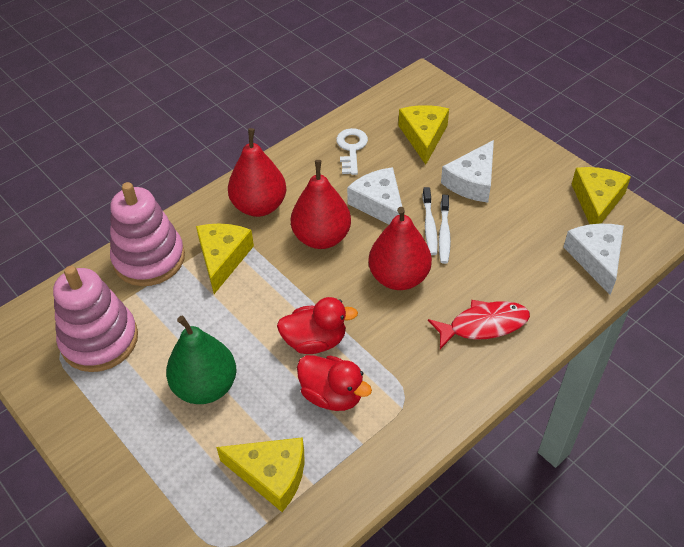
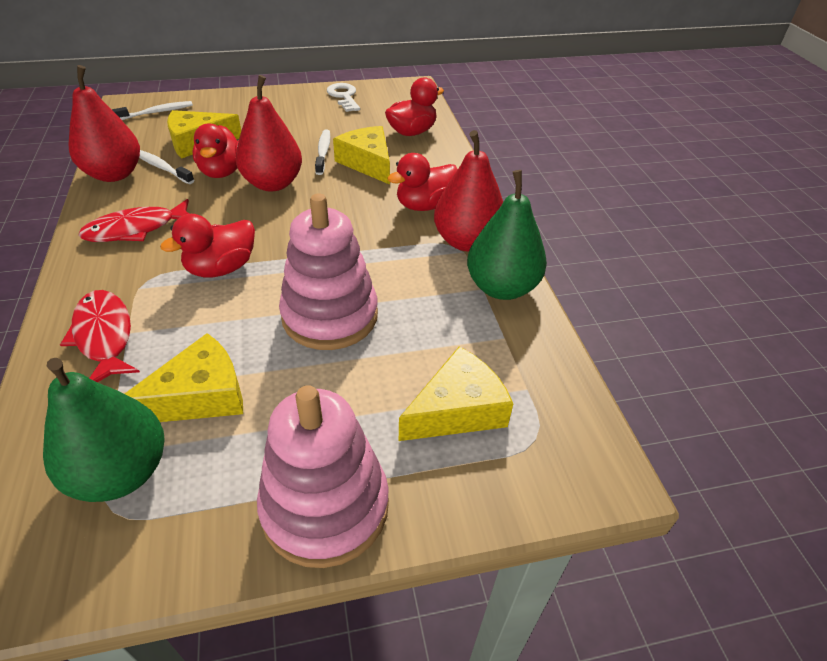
green pear: 1 -> 2
red duck: 2 -> 4
red fish: 1 -> 2
white cheese: 3 -> 0
white toothbrush: 2 -> 3

